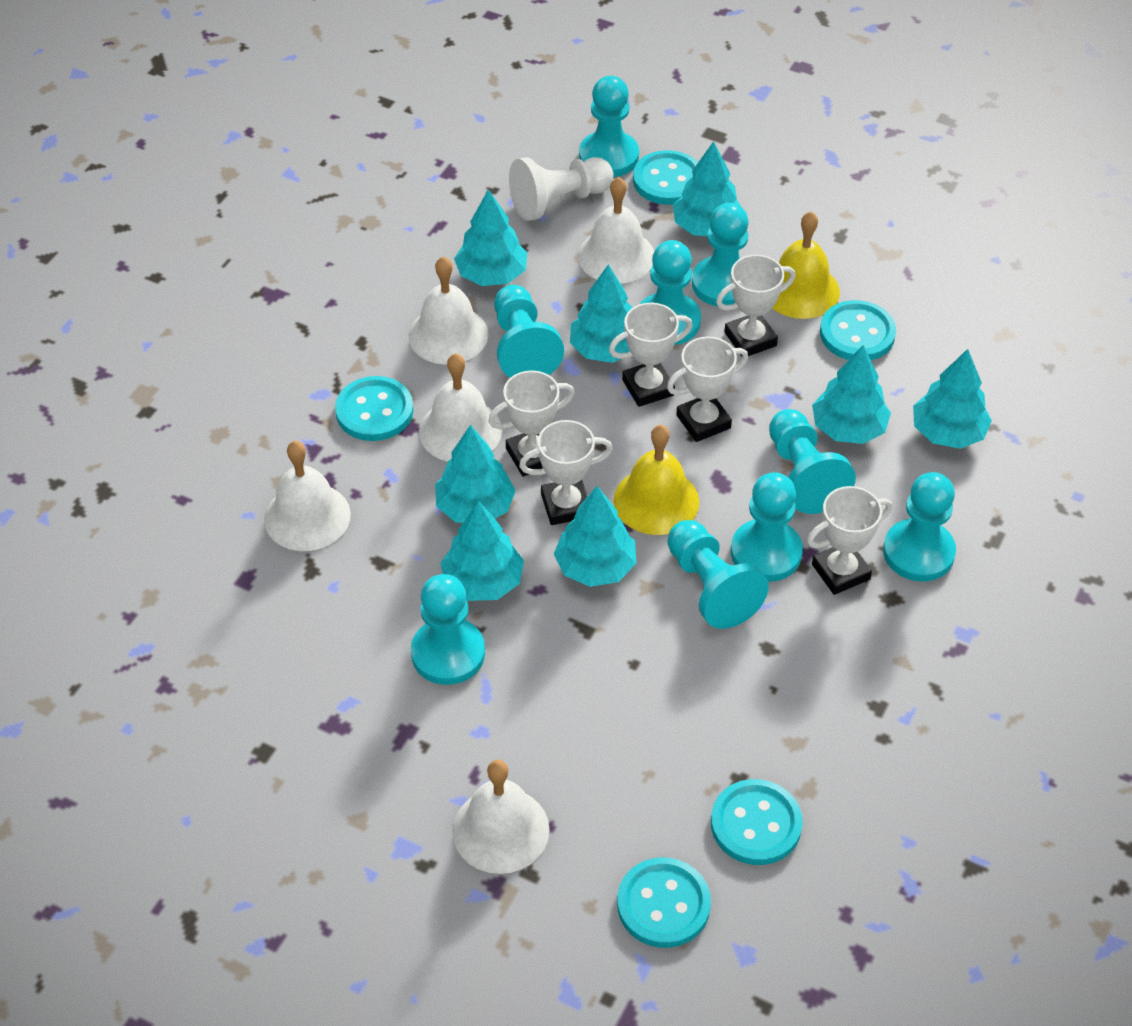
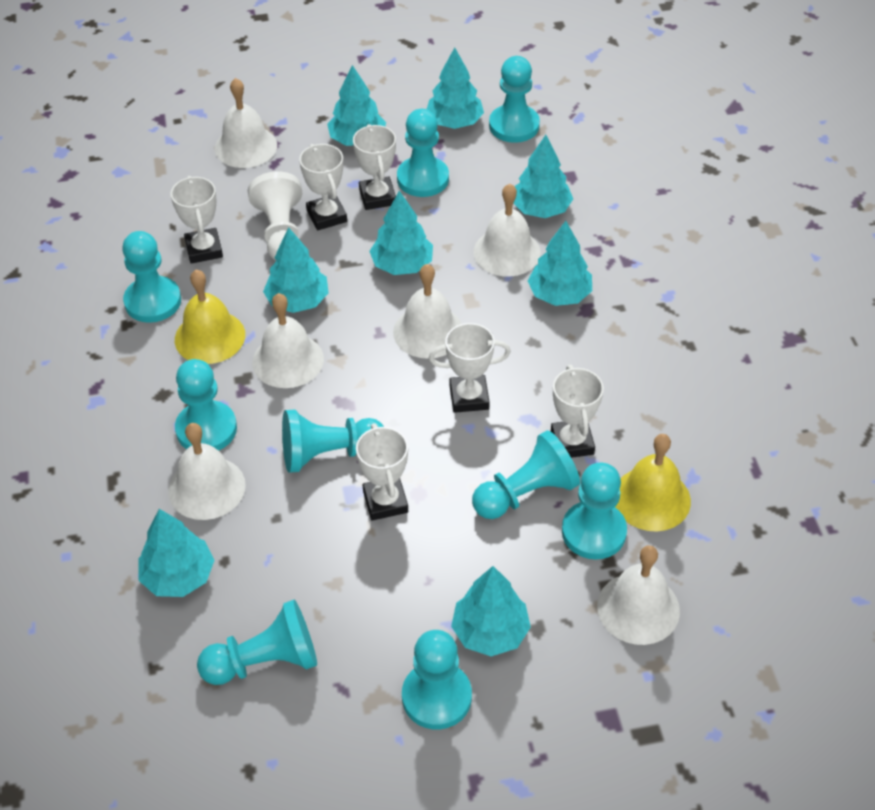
turquoise button: 5 -> 0
white bell: 5 -> 6

